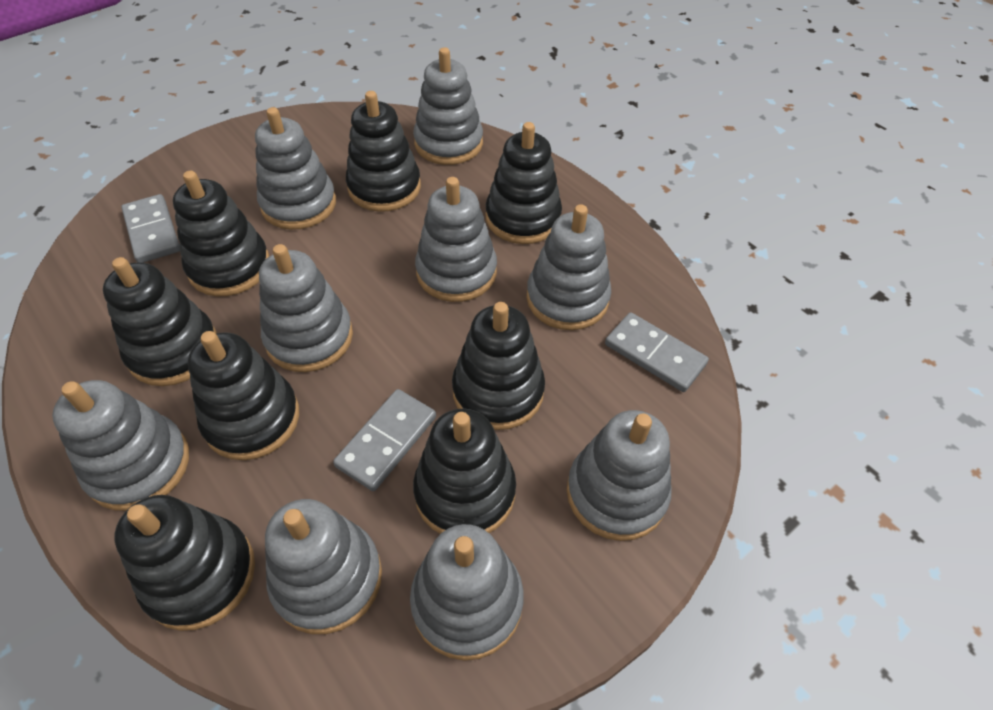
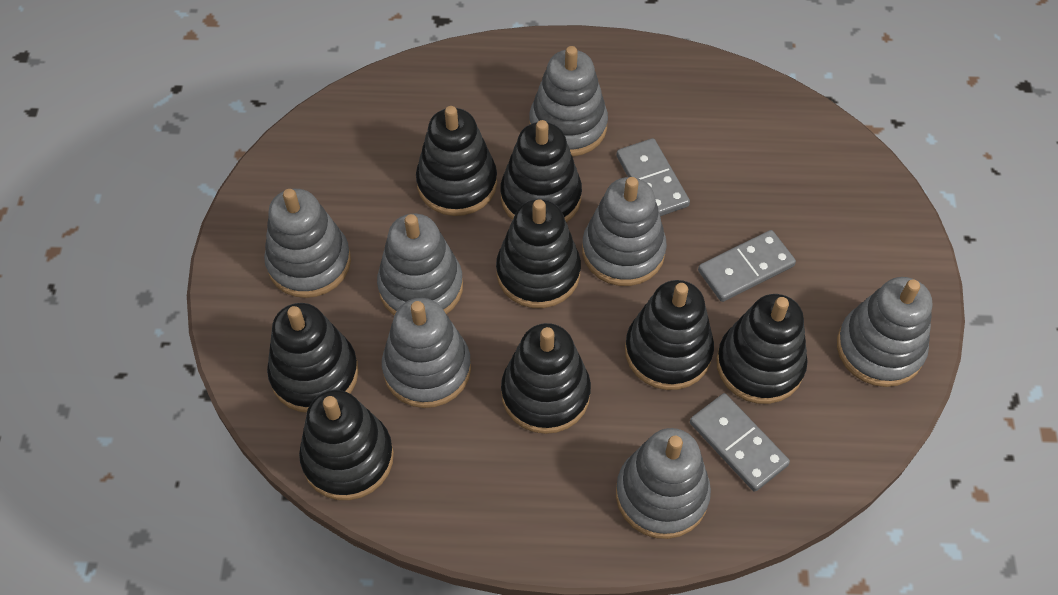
grey stacking toy: 9 -> 7

